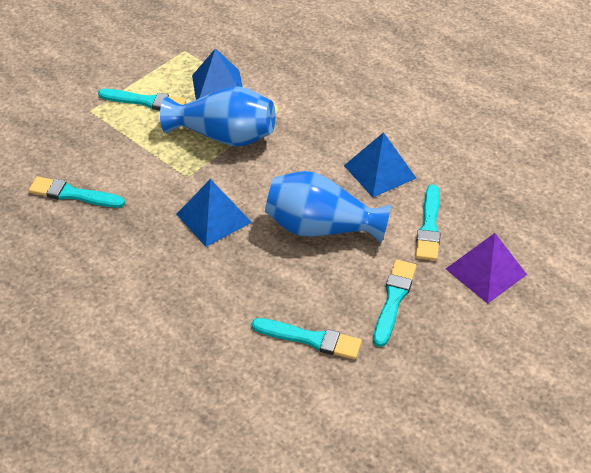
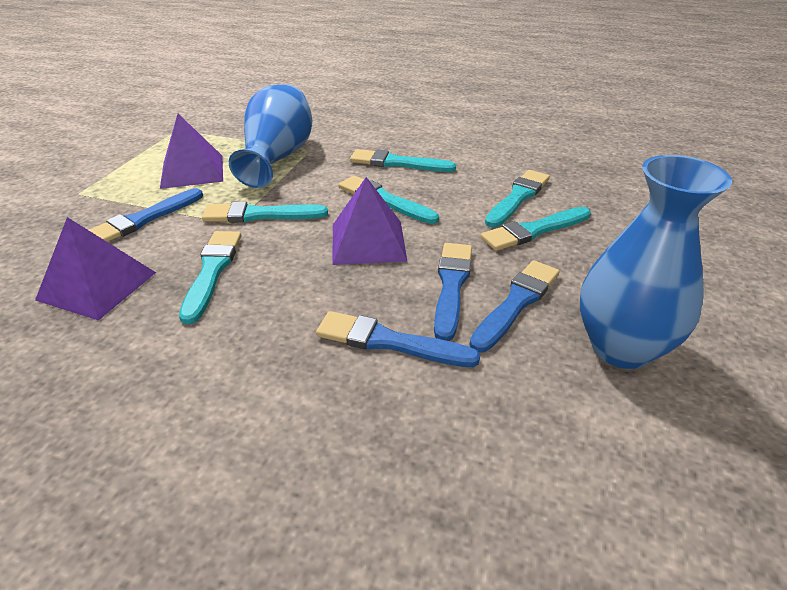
blue brush: 0 -> 4
blue pyramid: 3 -> 0
purple pyramid: 1 -> 3
turquoise brush: 5 -> 6

